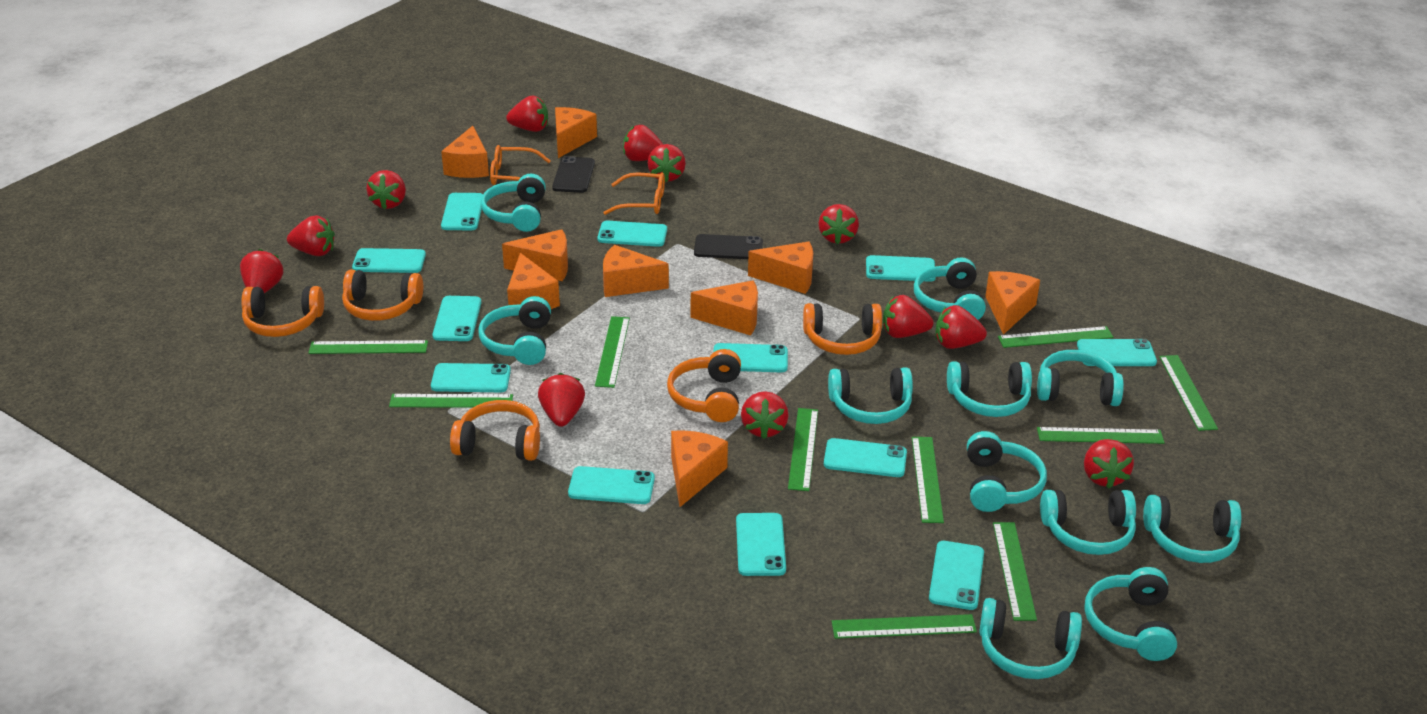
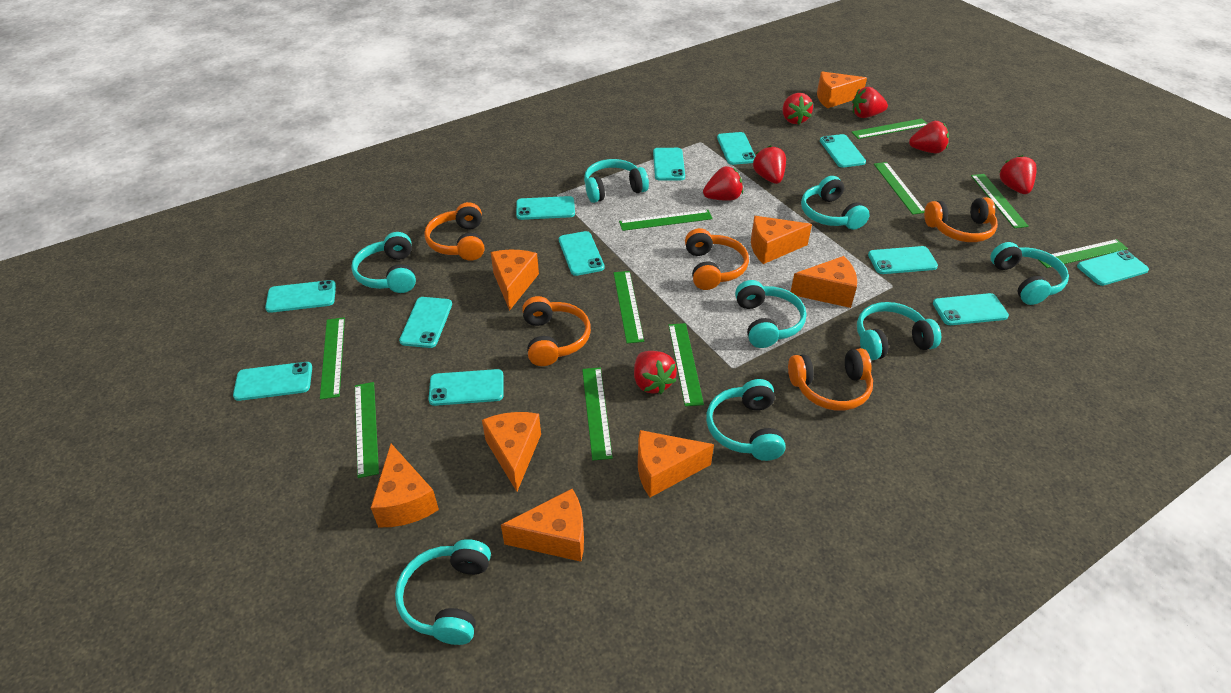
black phone: 2 -> 0
orange cheese: 9 -> 8
orange glasses: 2 -> 0
red strawberry: 12 -> 7
turquoise headphones: 11 -> 8

